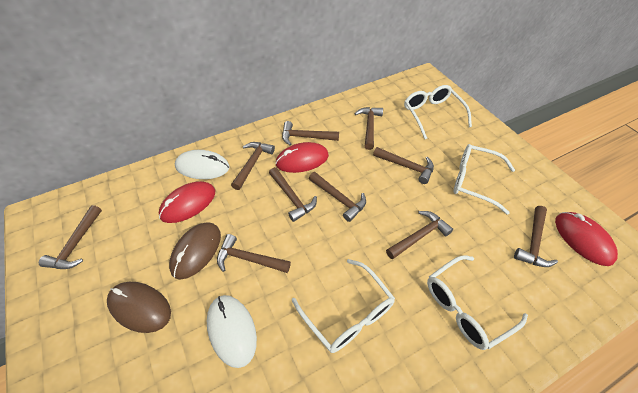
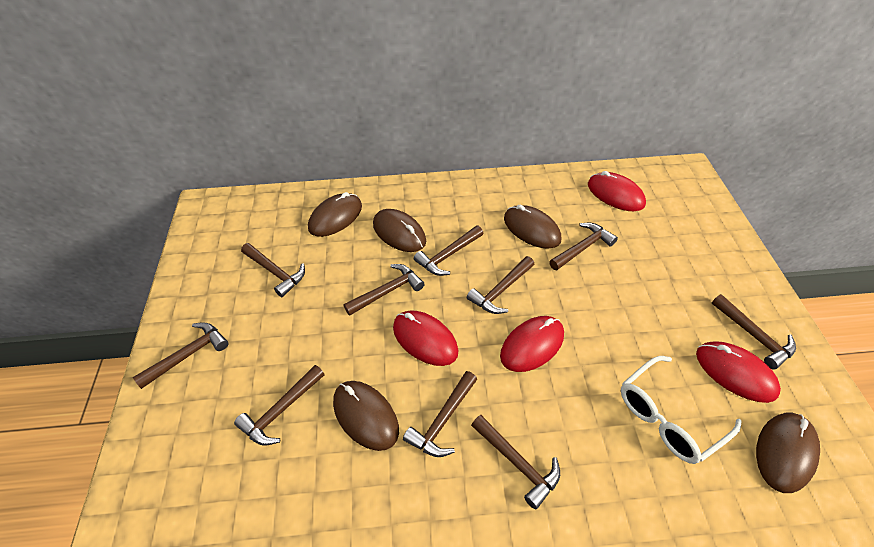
brown mouse: 2 -> 5
red mouse: 3 -> 4
white glasses: 4 -> 1
white mouse: 2 -> 0

